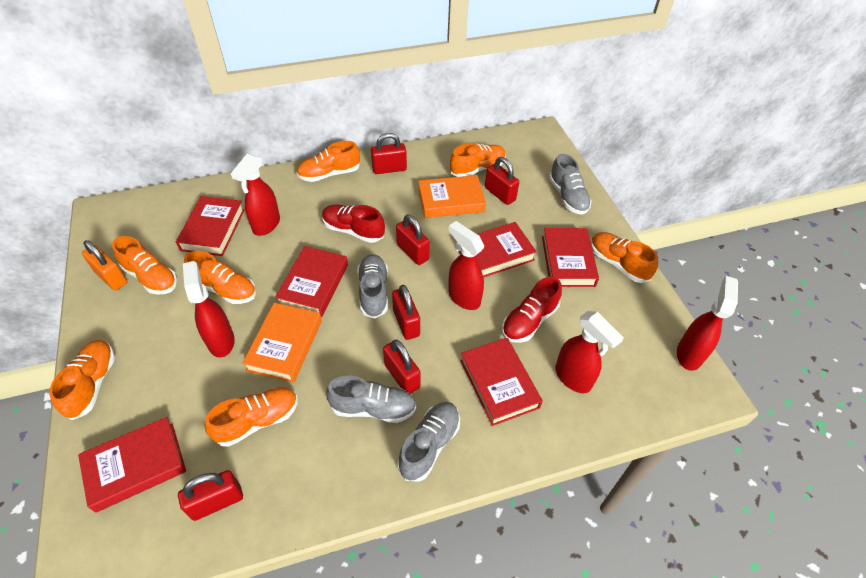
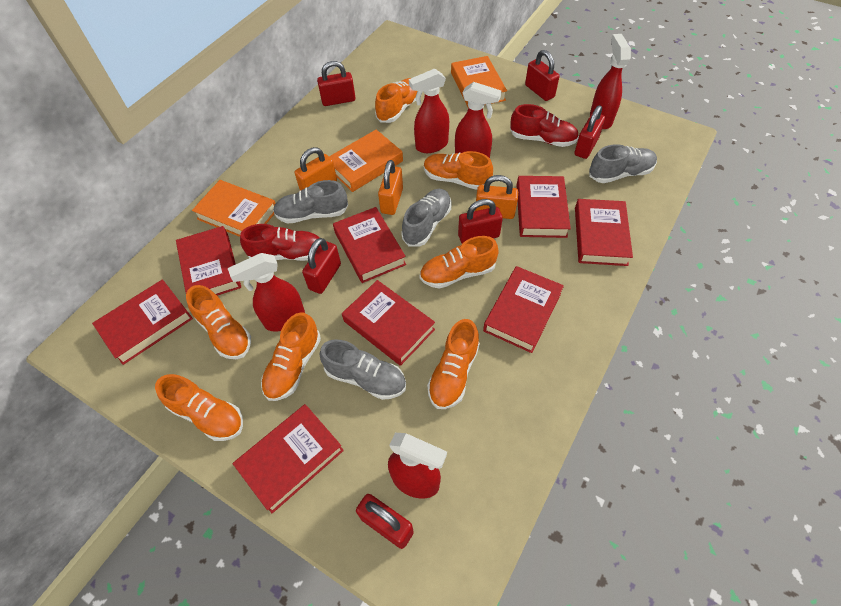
orange book: 2 -> 3
orange padlock: 1 -> 3
red book: 6 -> 8

